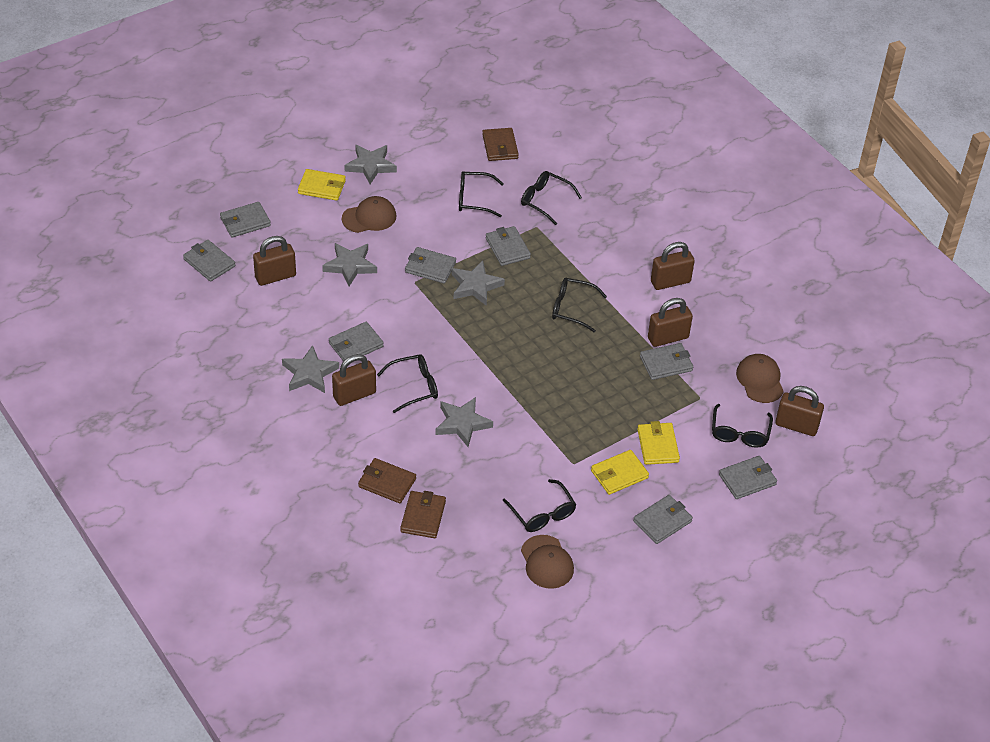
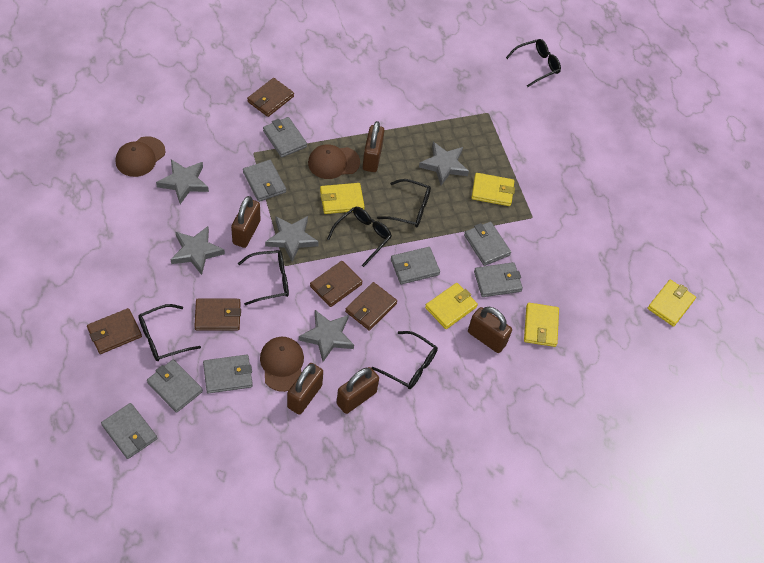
brown wallet: 3 -> 5
yellow wallet: 3 -> 5

